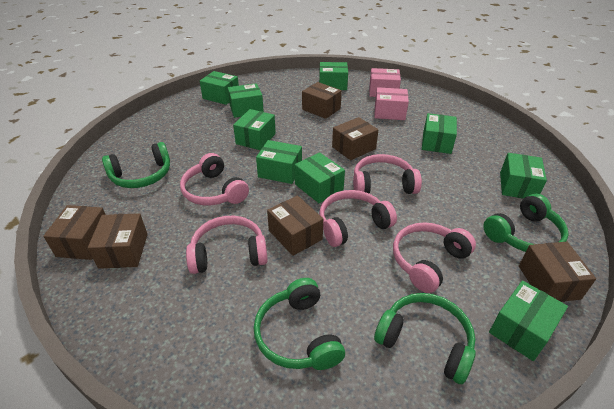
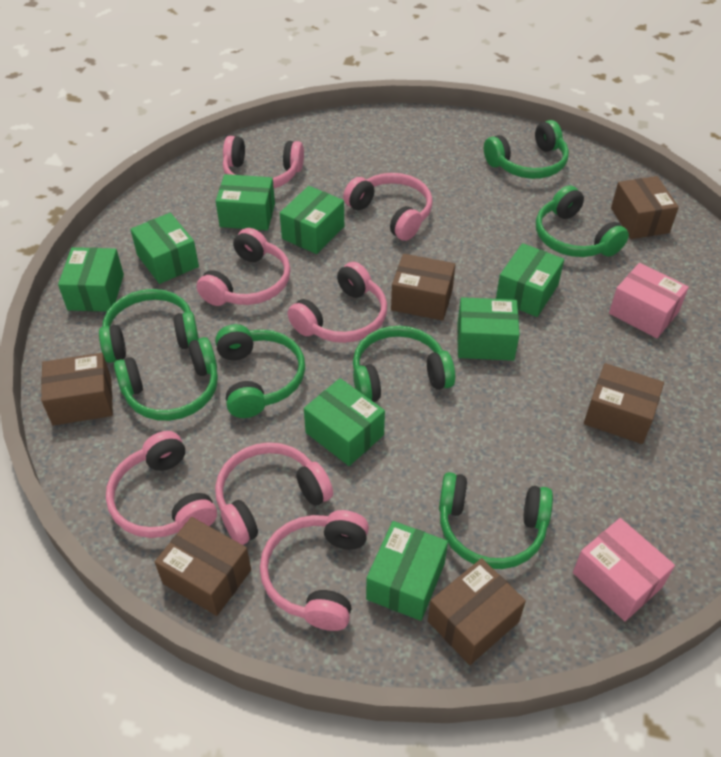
green box: 9 -> 8
green headphones: 4 -> 7
pink headphones: 5 -> 7

